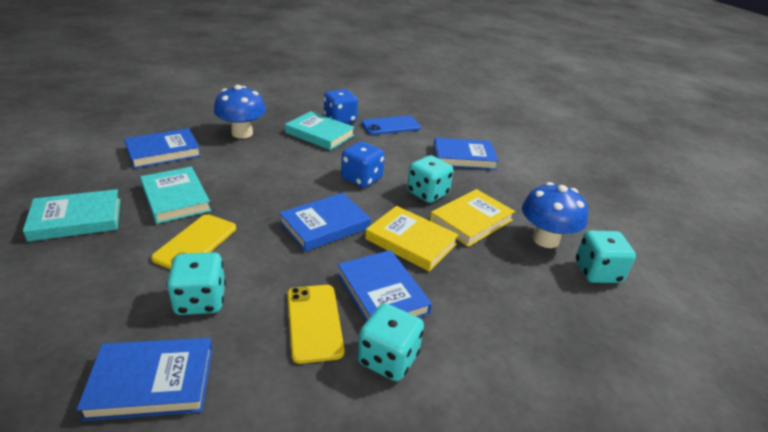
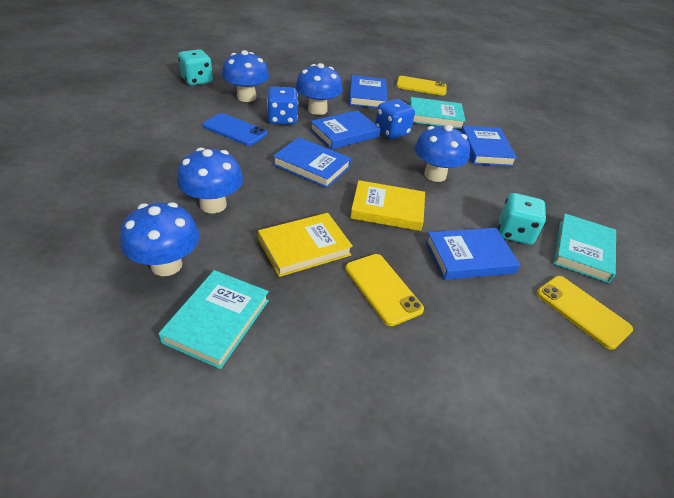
blue mushroom: 2 -> 5
turquoise dice: 4 -> 2
yellow phone: 2 -> 3

